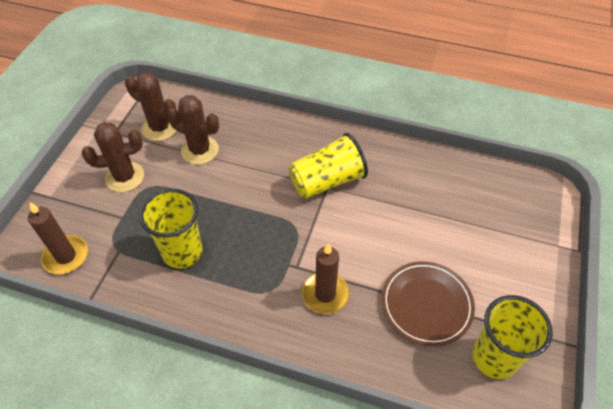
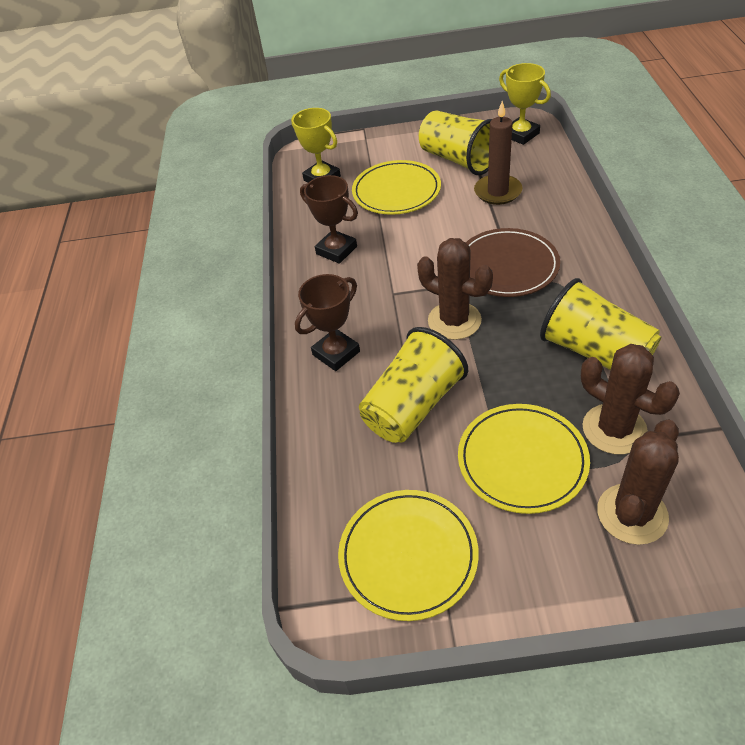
brown candle: 2 -> 1
brown trophy: 0 -> 2
yellow plate: 0 -> 3
yellow trophy: 0 -> 2

